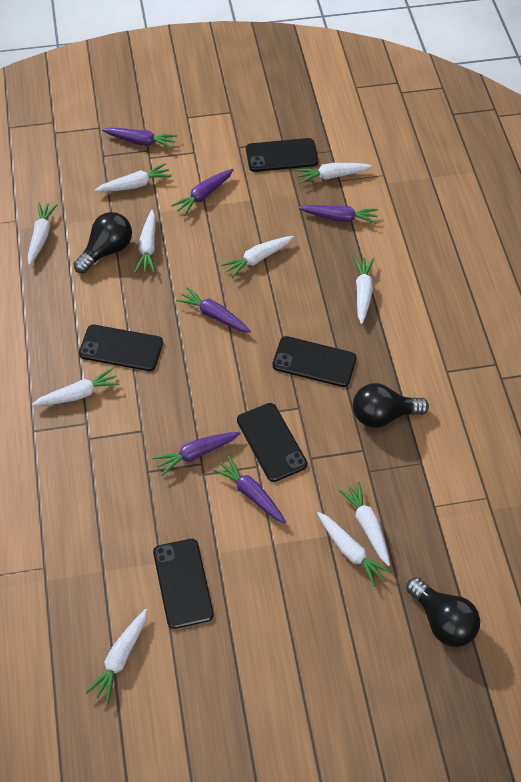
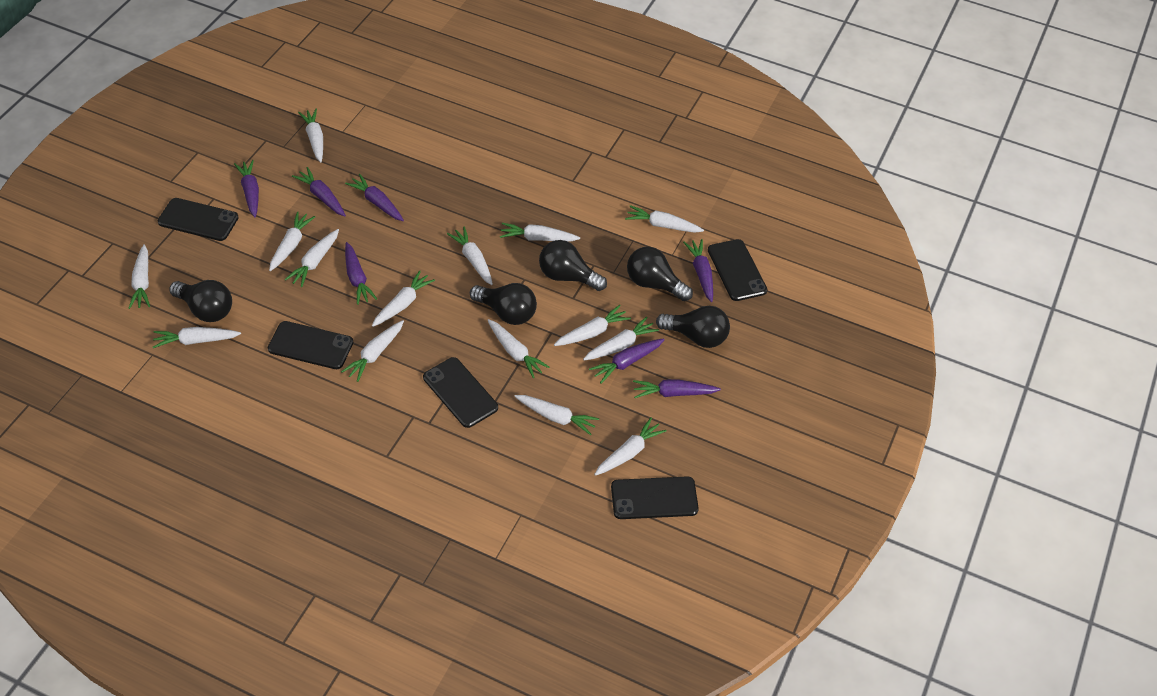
black light bulb: 3 -> 5
purple carrot: 6 -> 7
white carrot: 10 -> 15

